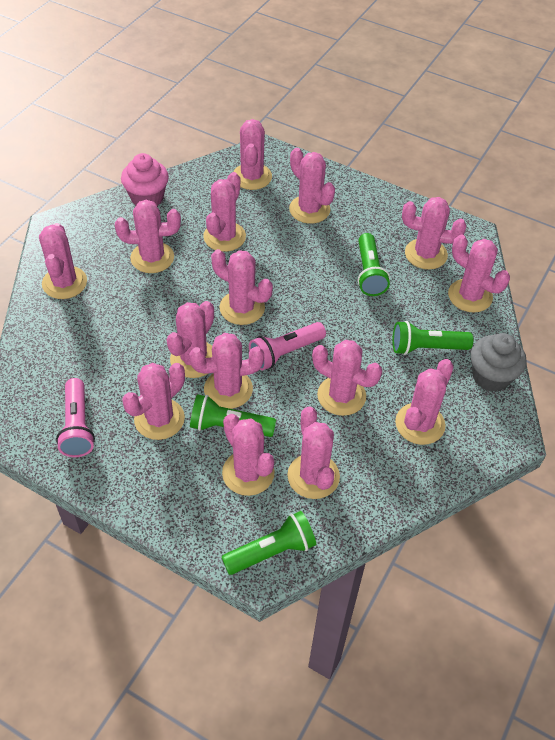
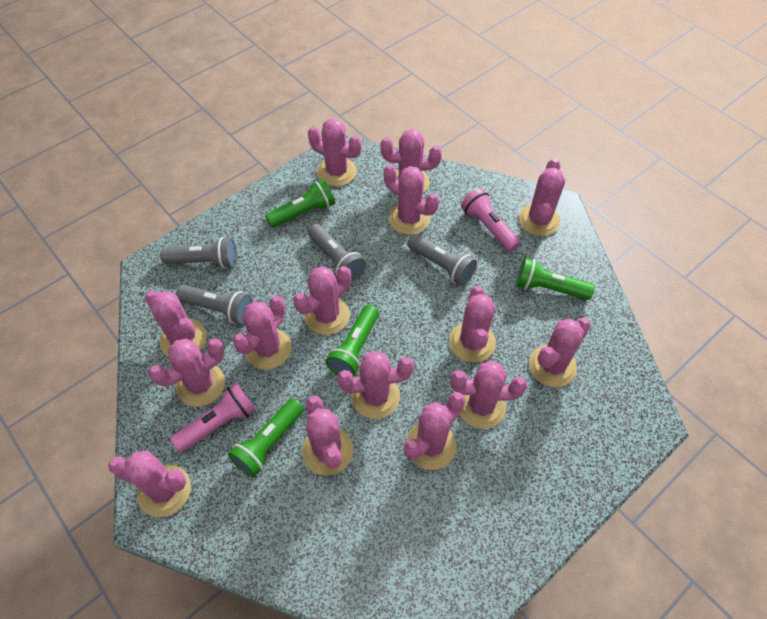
grey cupcake: 1 -> 0
grey flashlight: 0 -> 4
pink cupcake: 1 -> 0

